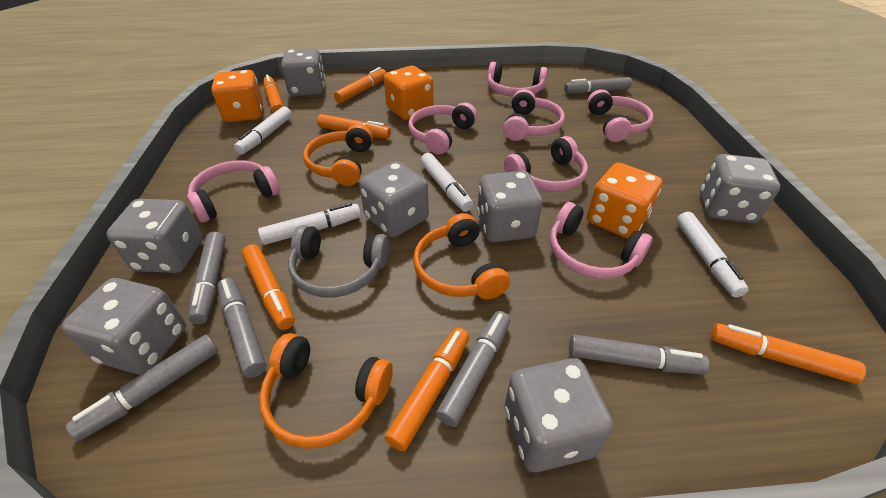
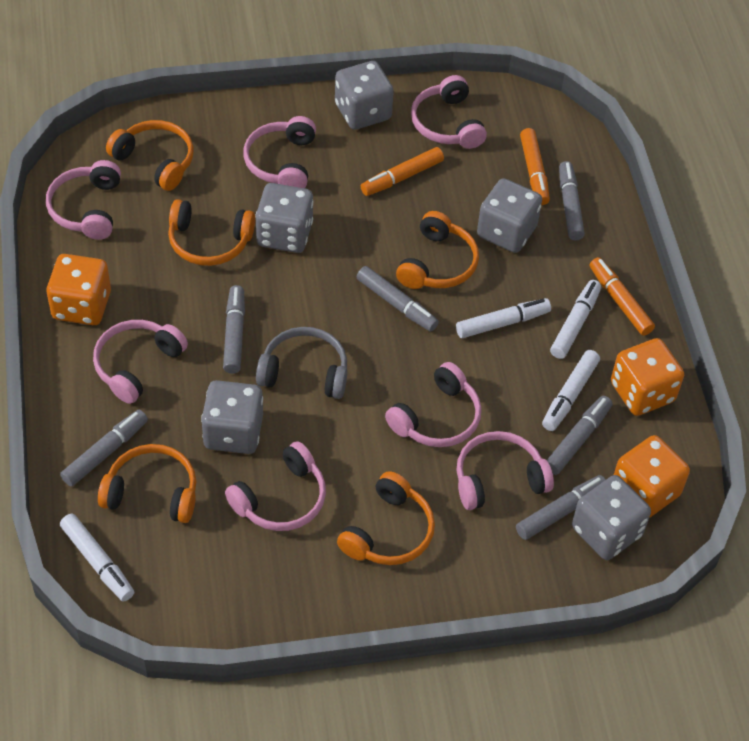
grey dice: 7 -> 5
orange headphones: 3 -> 5
orange marker: 6 -> 3

